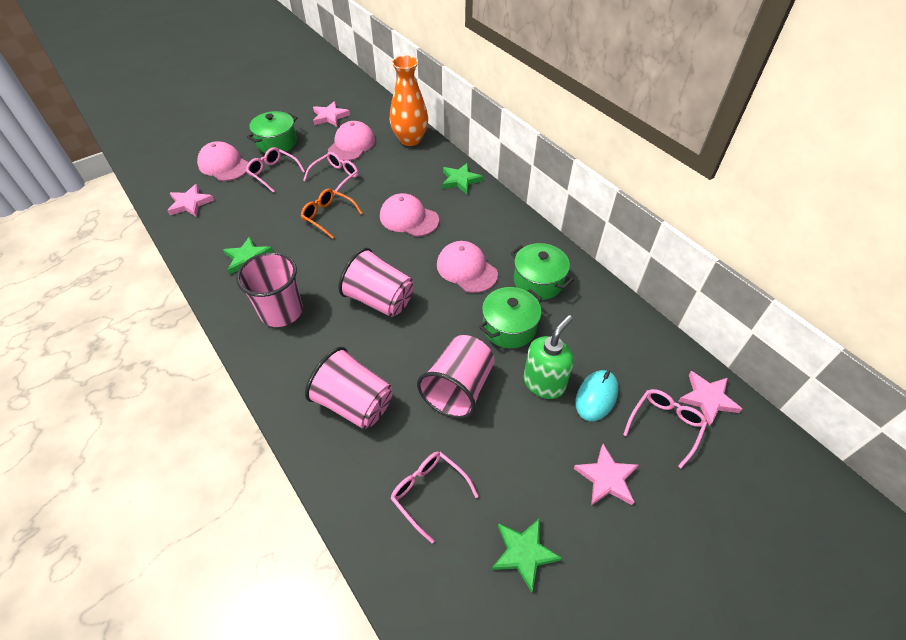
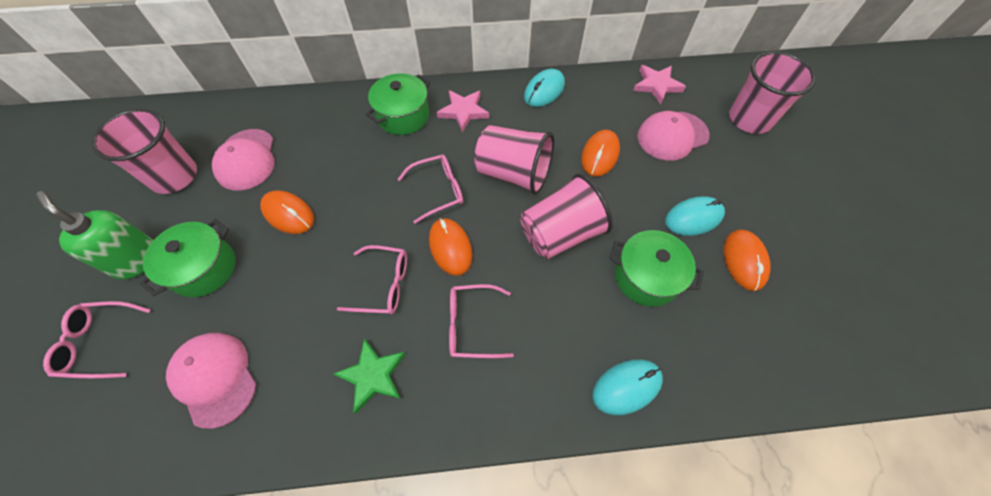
green star: 3 -> 1
orange glasses: 1 -> 0
orange mouse: 0 -> 4
orange vase: 1 -> 0
pink cap: 4 -> 3
pink star: 4 -> 2
turquoise mouse: 1 -> 3

